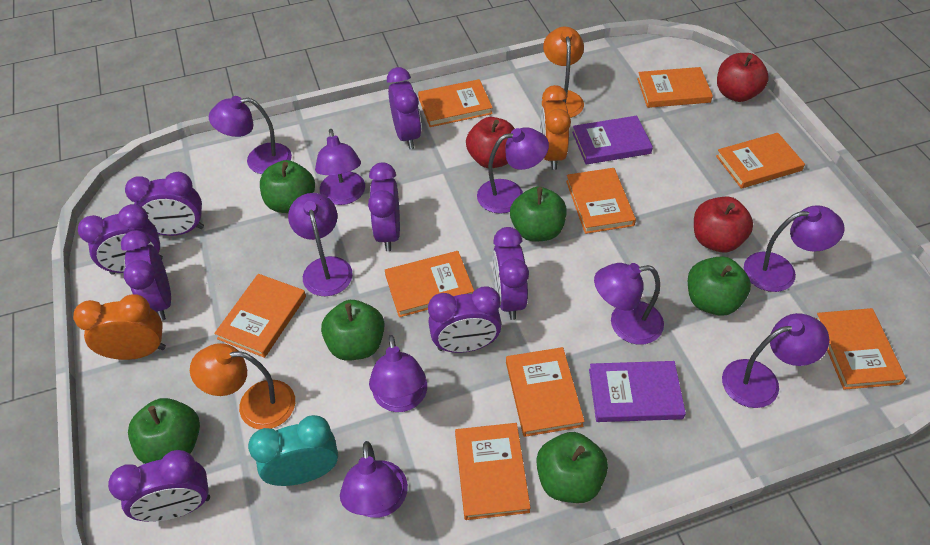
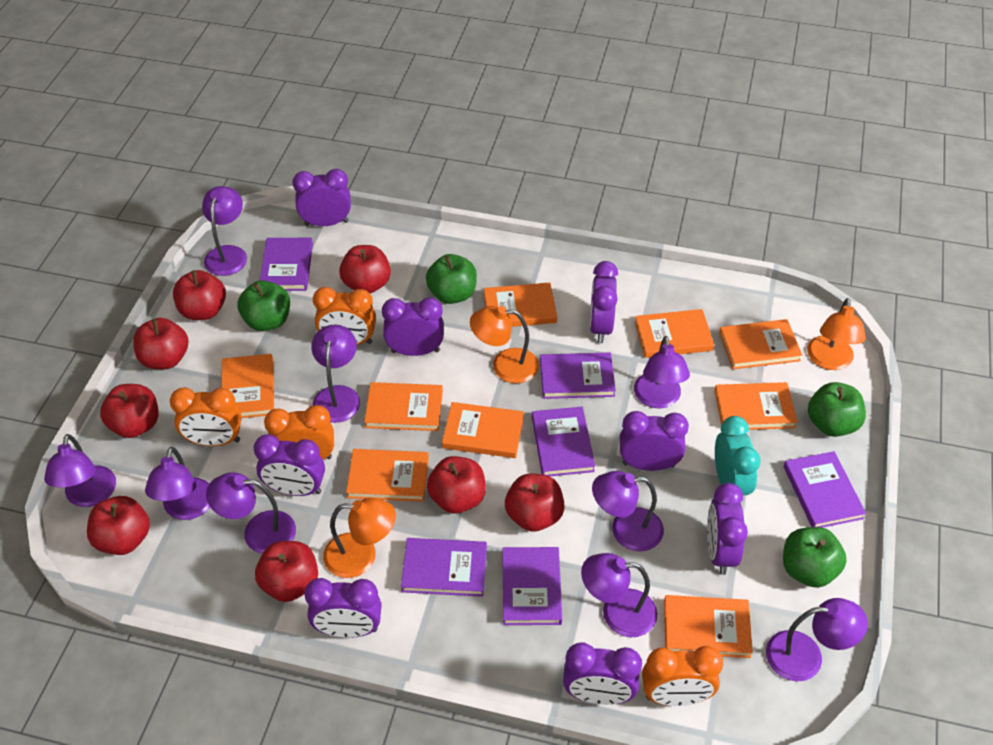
green apple: 6 -> 4
orange clock: 2 -> 4
orange lamp: 2 -> 3
purple book: 2 -> 6
red apple: 3 -> 8

